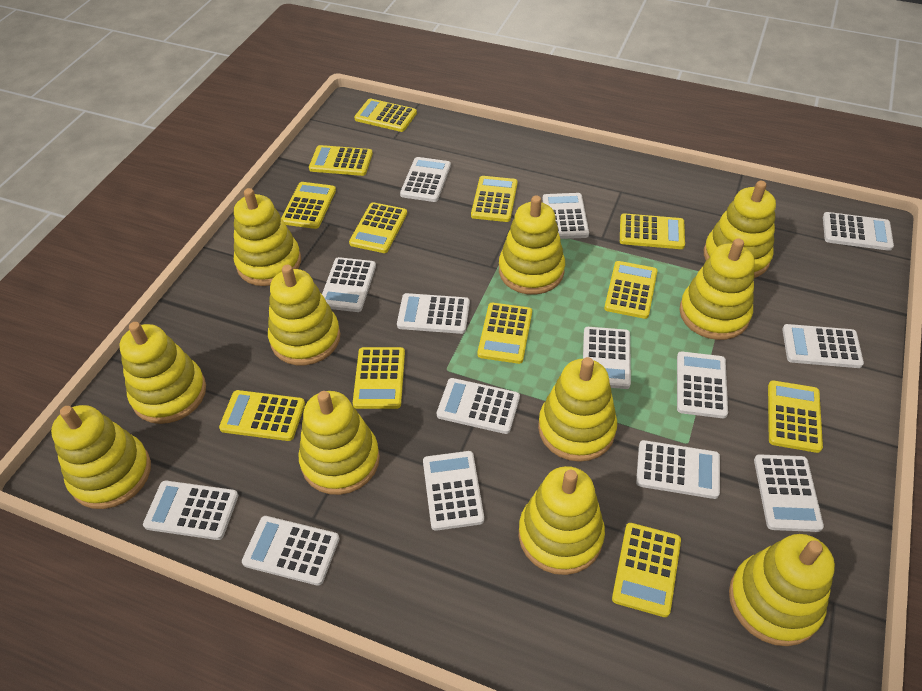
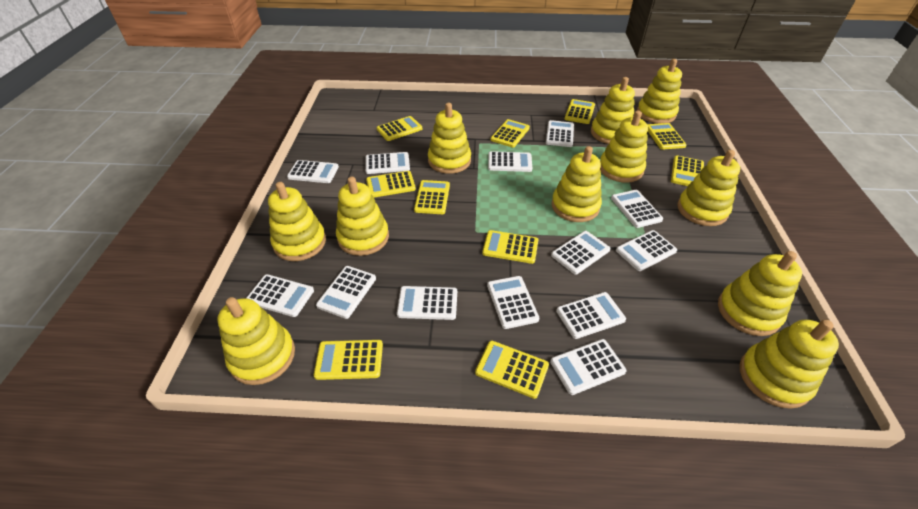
white calculator: 14 -> 13
yellow calculator: 12 -> 10

